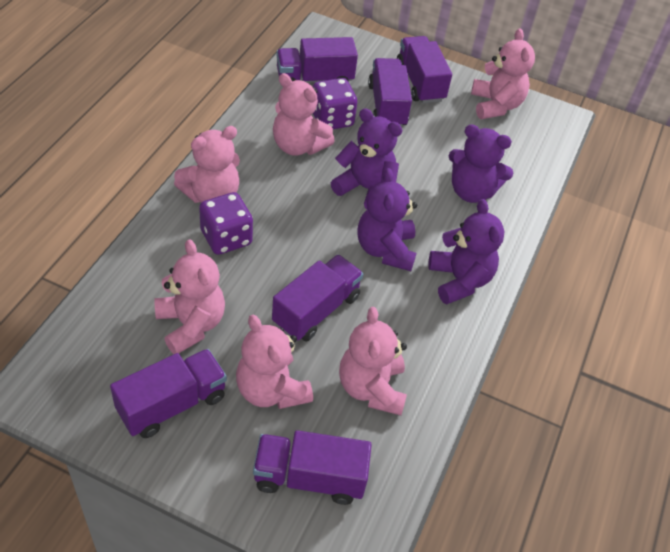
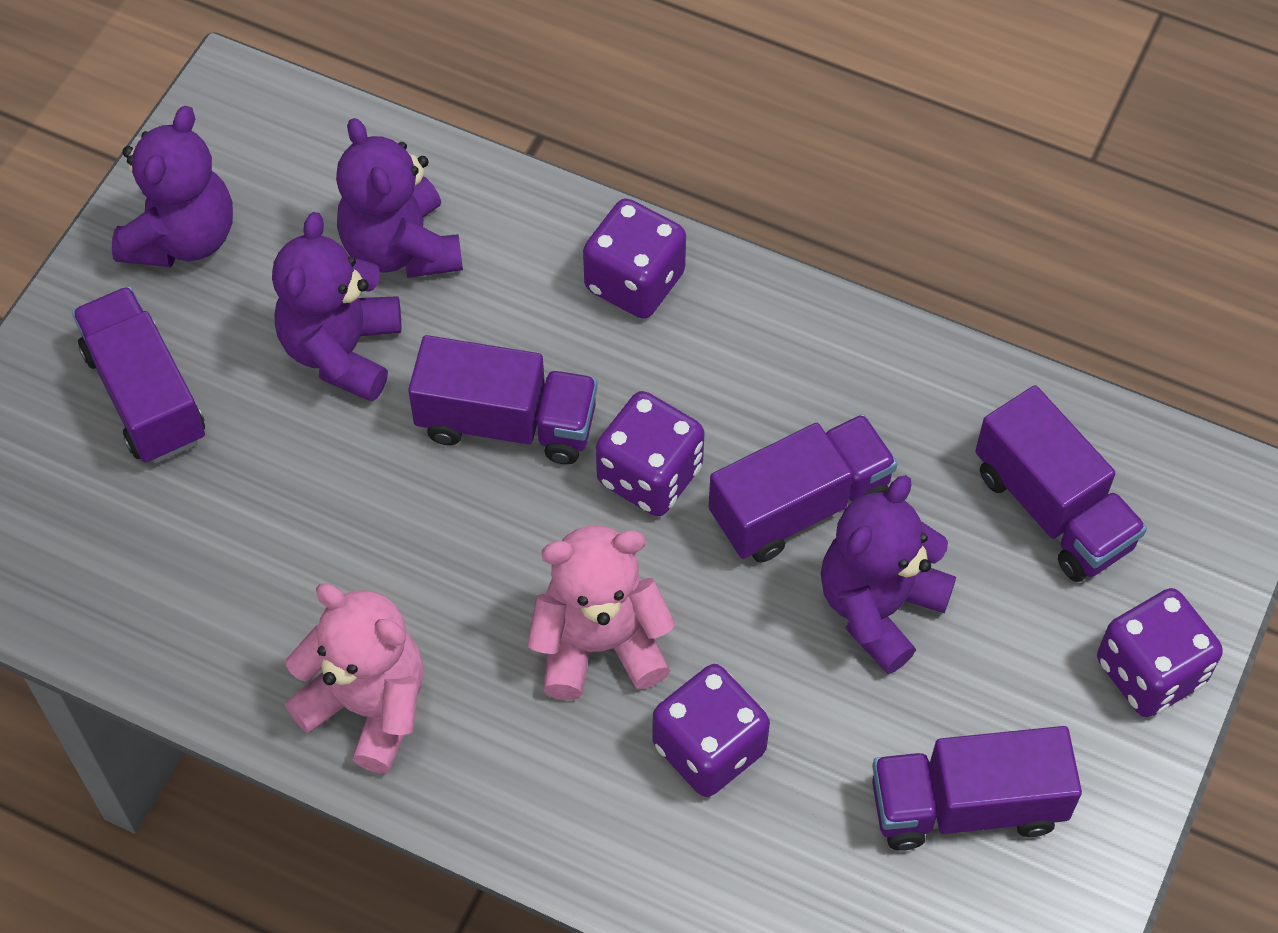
pink teddy bear: 6 -> 2
purple dice: 2 -> 4
purple truck: 6 -> 5

